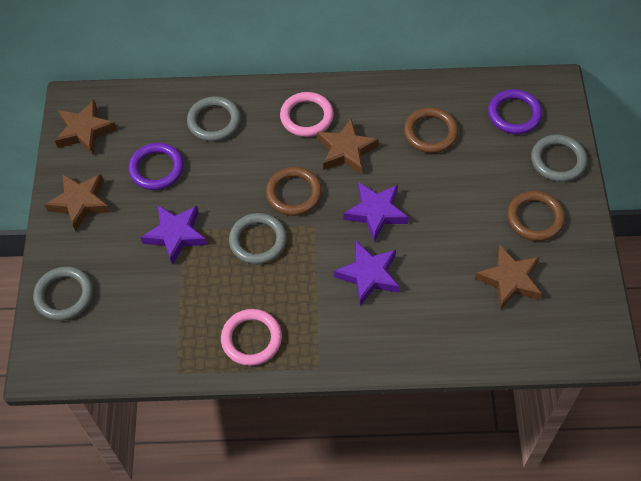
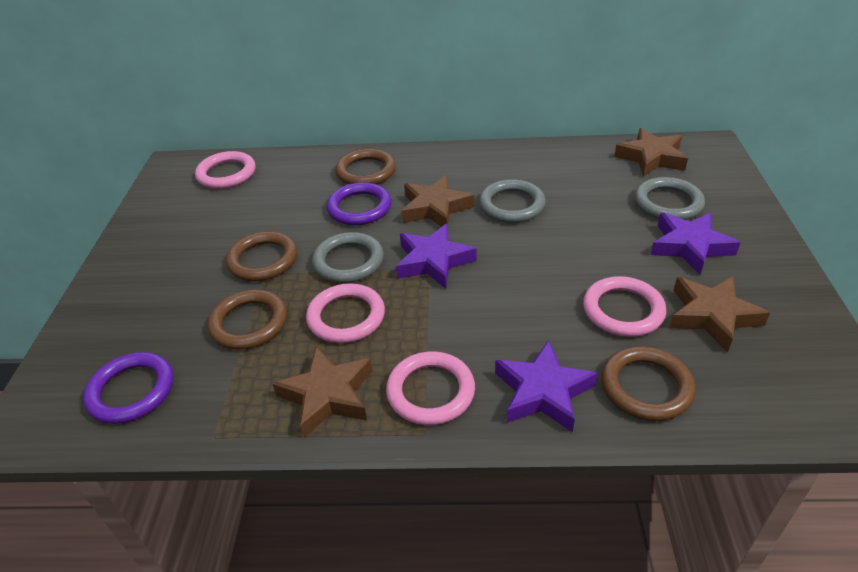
brown ring: 3 -> 4
grey ring: 4 -> 3
pink ring: 2 -> 4

